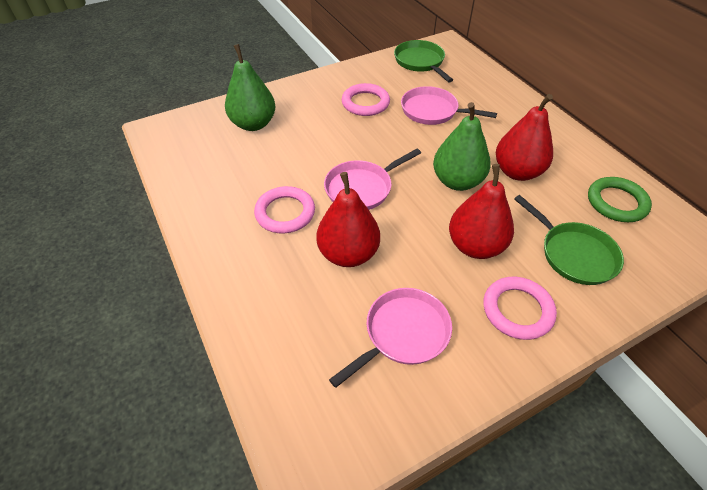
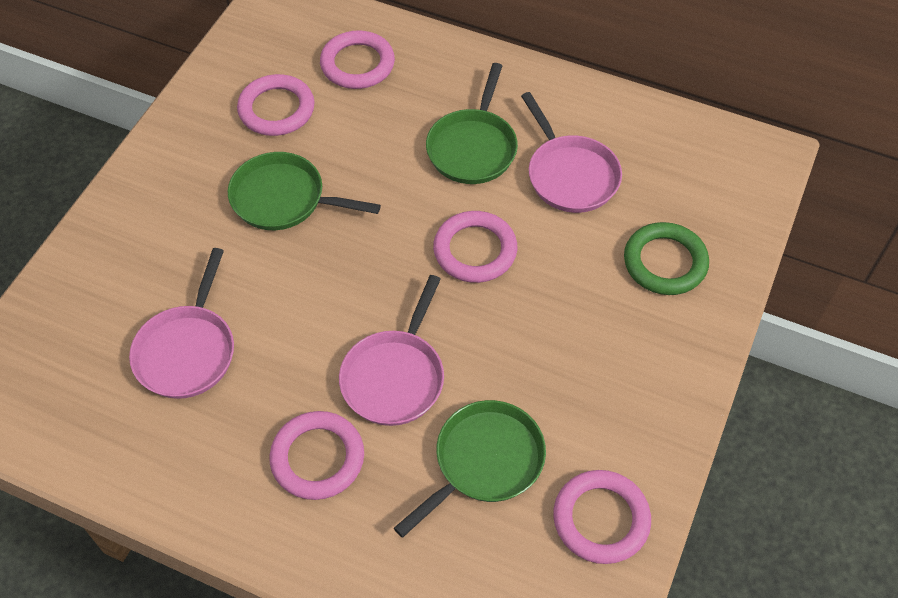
green pan: 2 -> 3
green pear: 2 -> 0
pink ring: 3 -> 5
red pear: 3 -> 0

